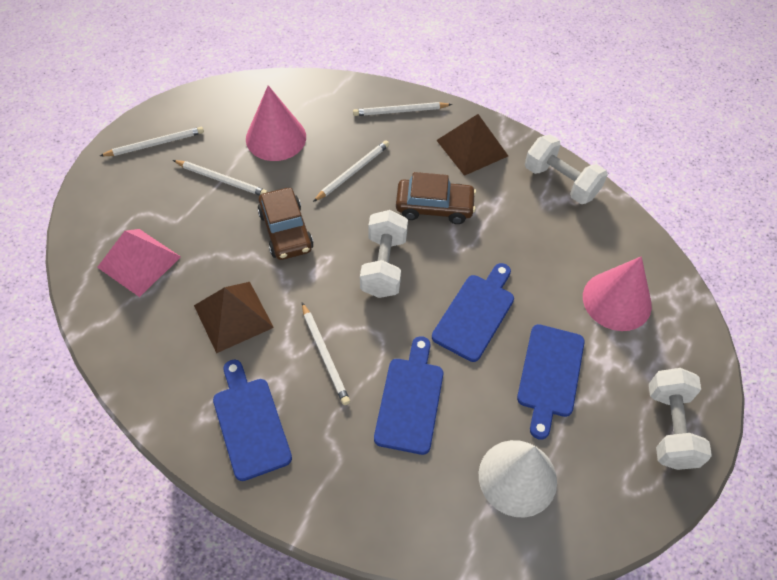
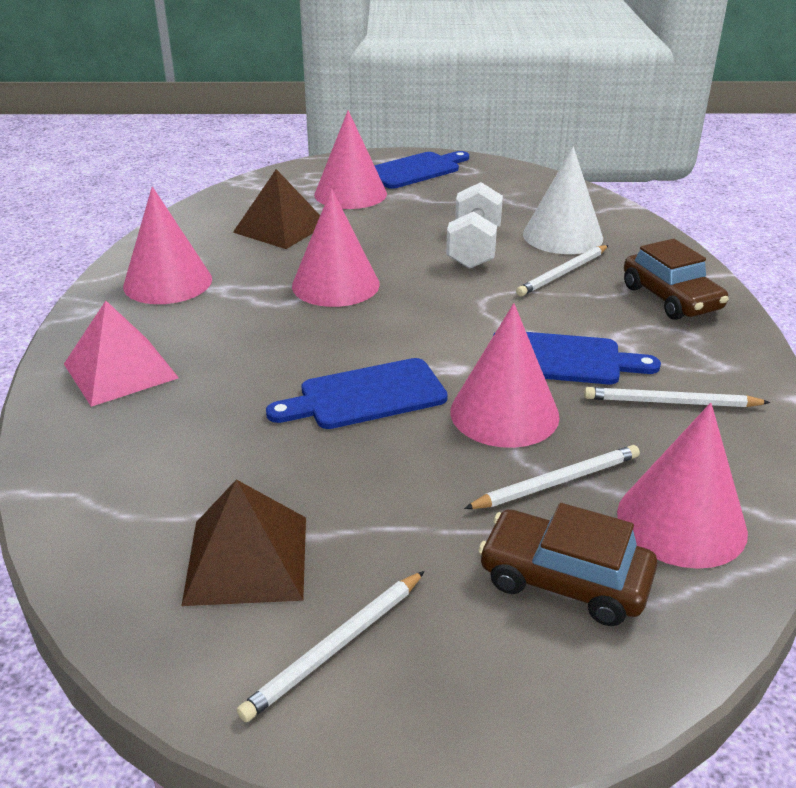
blue cutting board: 4 -> 3
pink cone: 2 -> 5
white dumbbell: 3 -> 1
white pencil: 5 -> 4

